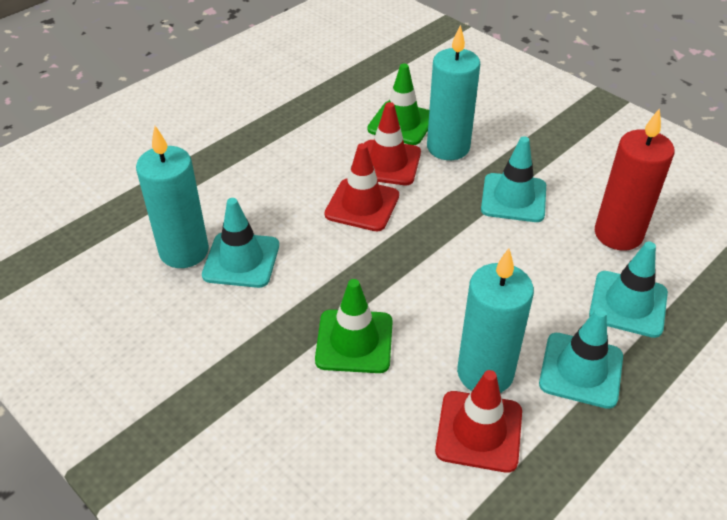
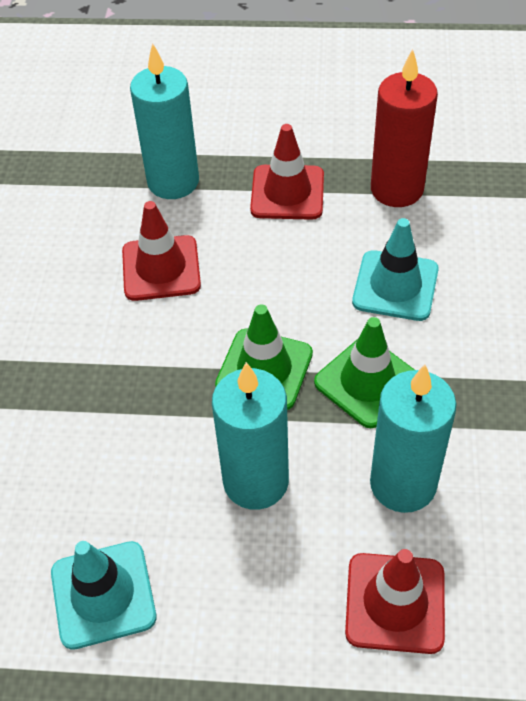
turquoise traffic cone: 4 -> 2

